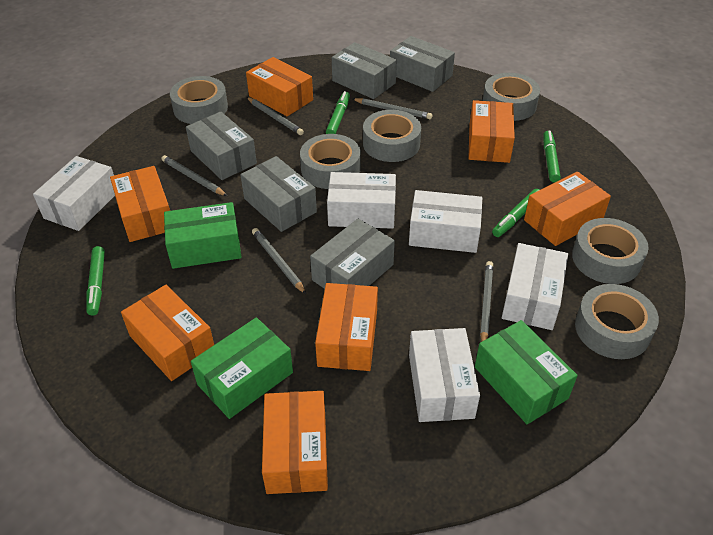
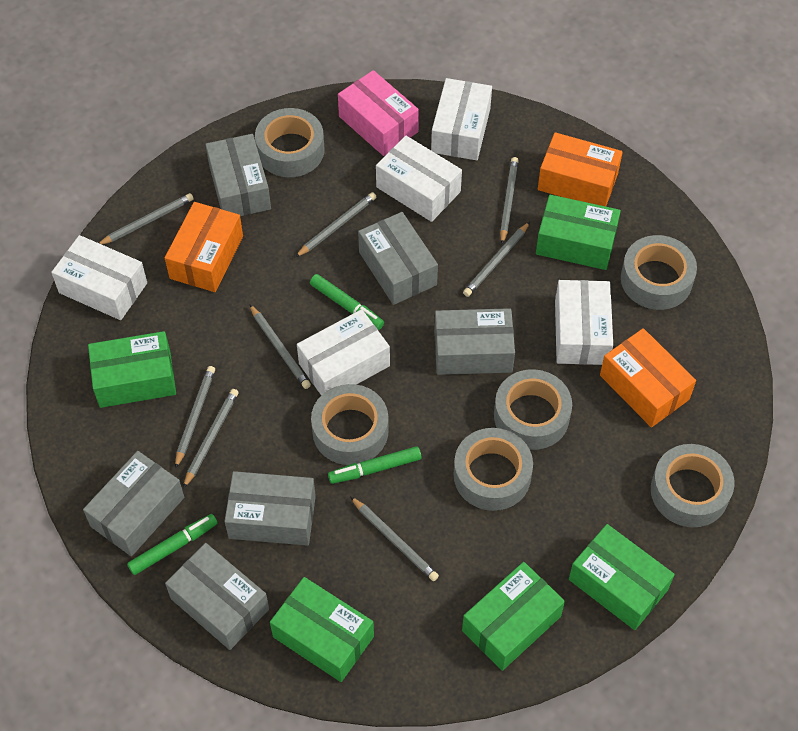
green box: 3 -> 5
green marker: 4 -> 3
grey box: 5 -> 6
grey pencil: 5 -> 8
orange box: 7 -> 3
pink box: 0 -> 1

